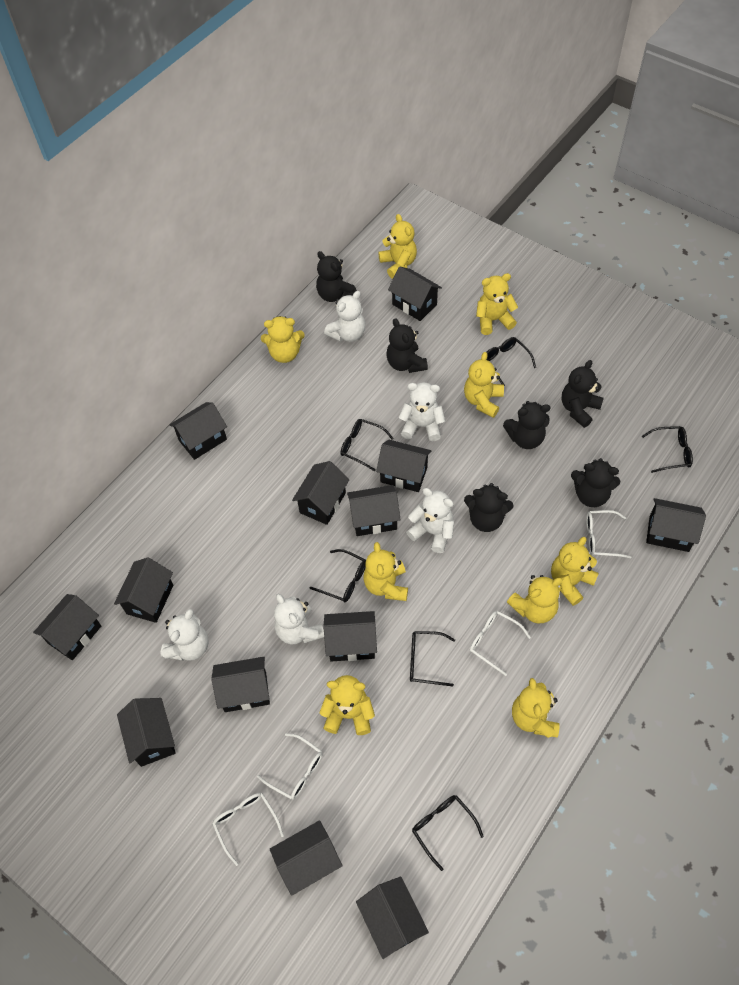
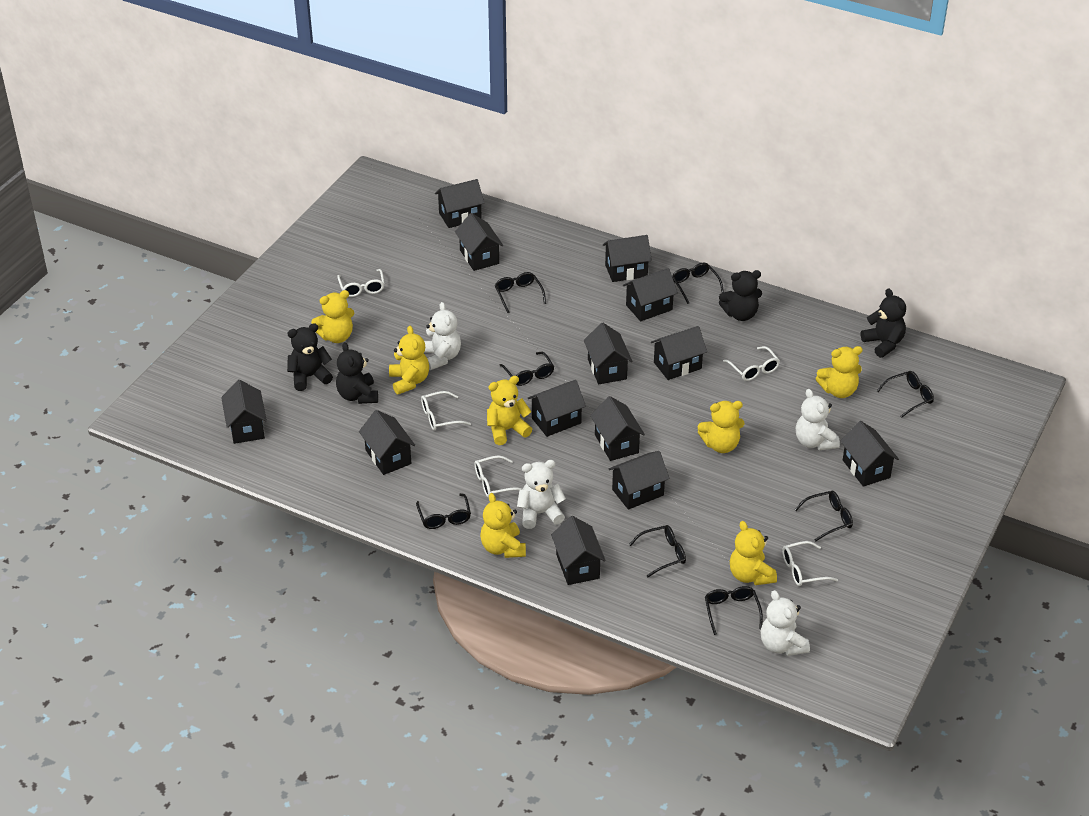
black glasses: 6 -> 8
black teddy bear: 6 -> 4
white glasses: 4 -> 5
white teddy bear: 5 -> 4
yellow teddy bear: 9 -> 7

